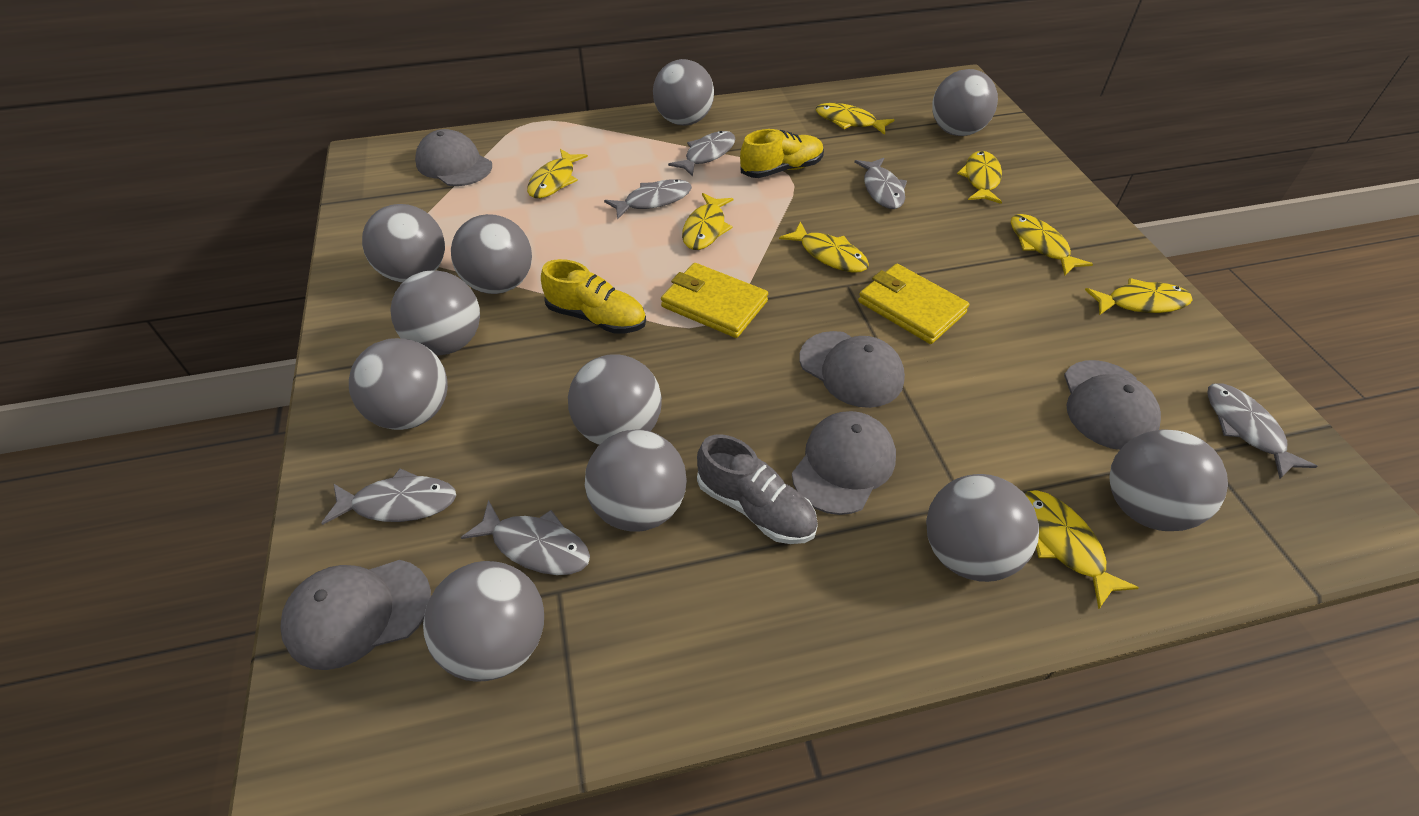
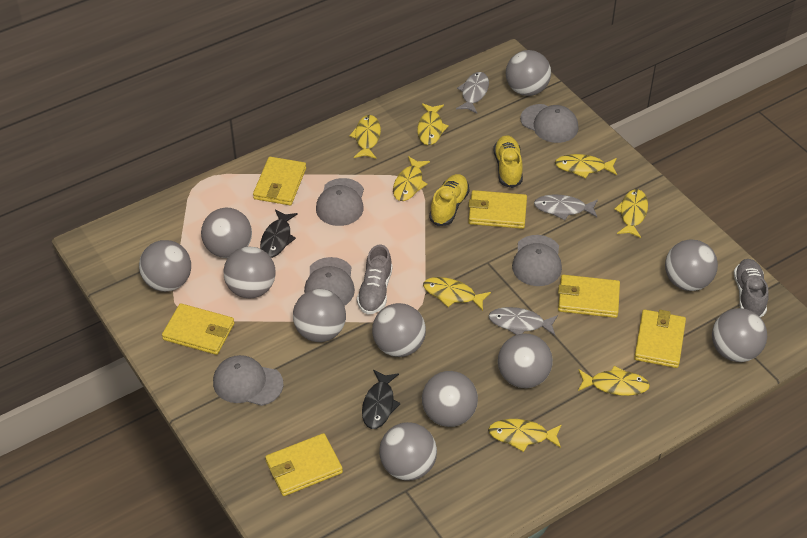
black fish: 0 -> 2
grey fish: 6 -> 3
grey shoe: 1 -> 2
yellow wallet: 2 -> 6

